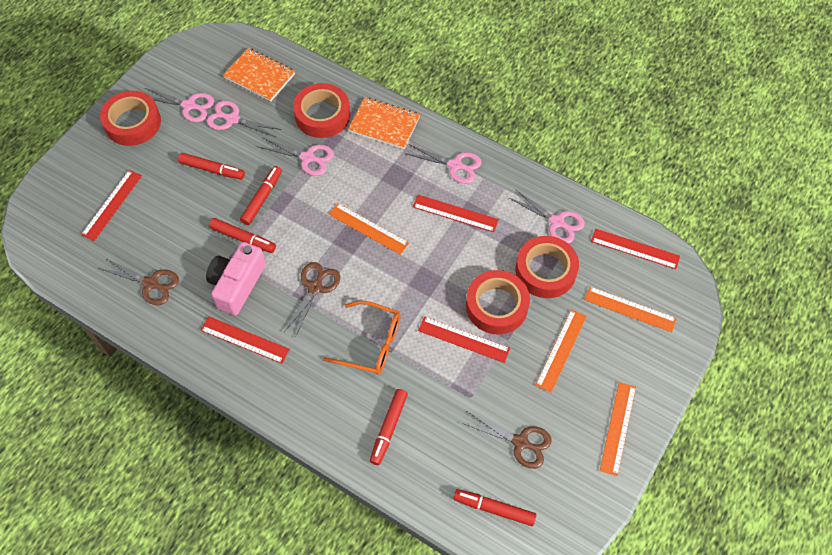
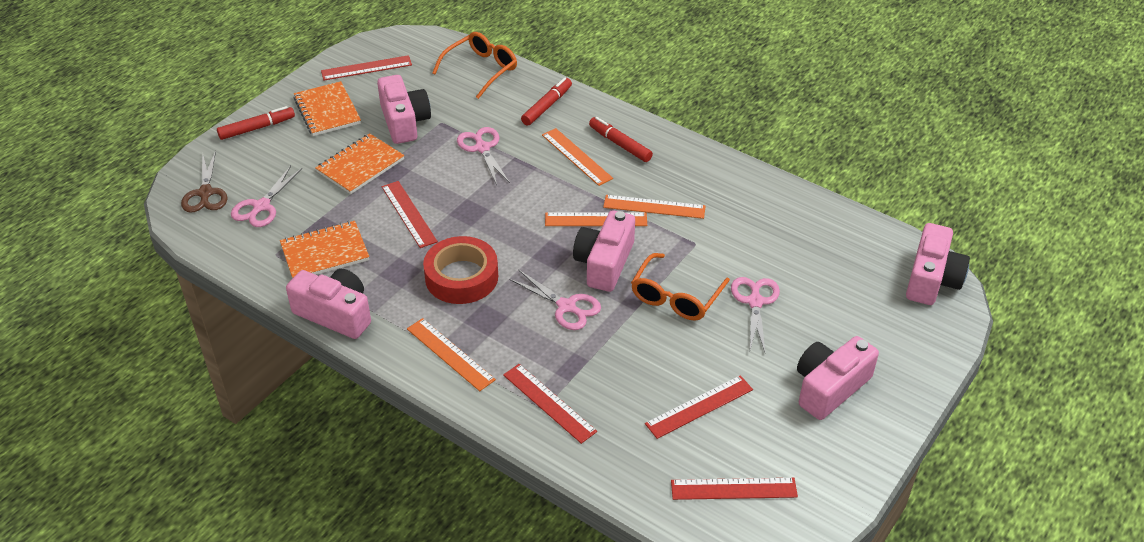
brown scissors: 3 -> 1
orange glasses: 1 -> 2
orange notebook: 2 -> 3
pink camera: 1 -> 5
pink scissors: 5 -> 4
red marker: 5 -> 3
red tape: 4 -> 1

